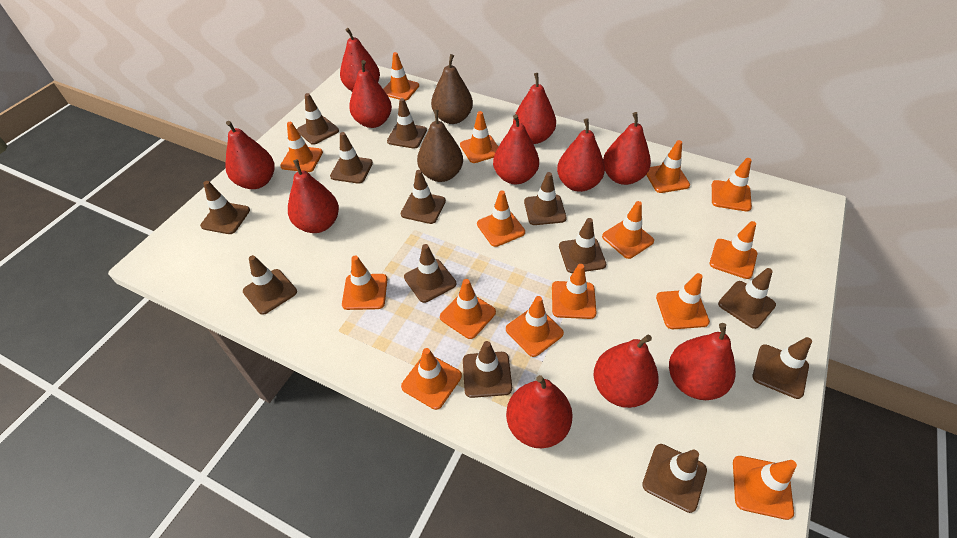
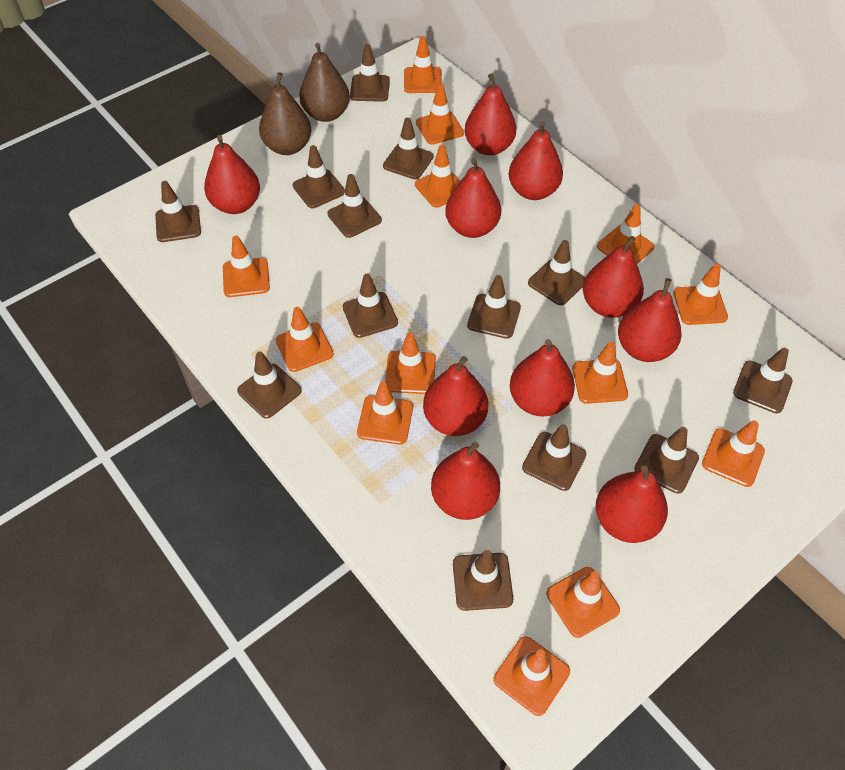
orange traffic cone: 15 -> 13
red pear: 11 -> 10

